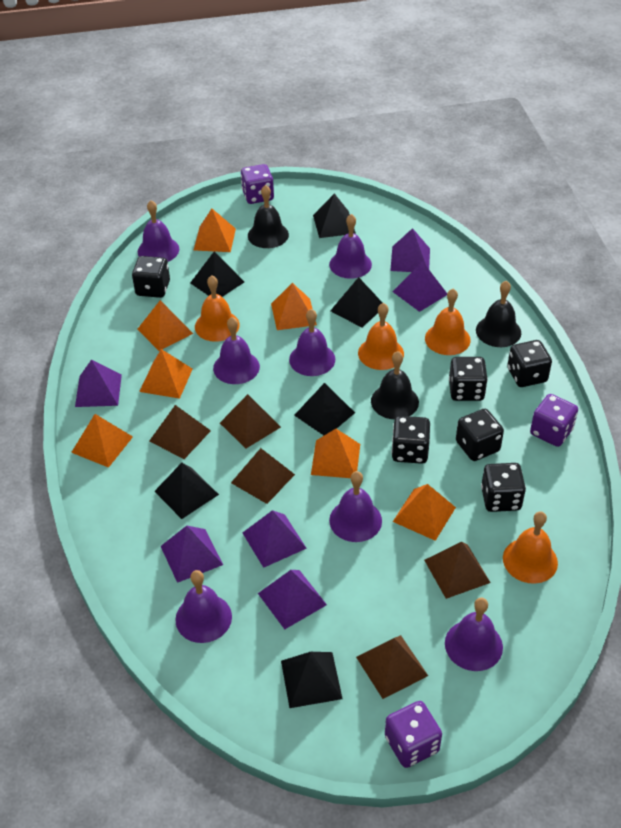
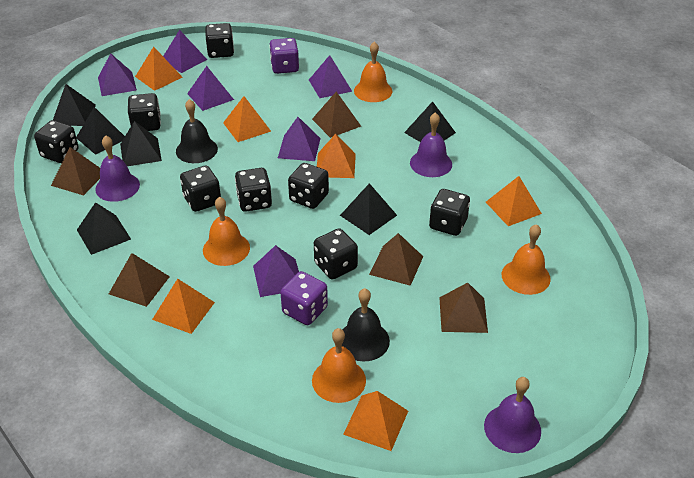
black bell: 3 -> 2
black dice: 6 -> 8
orange pyramid: 7 -> 6
purple bell: 7 -> 3
purple dice: 3 -> 2

